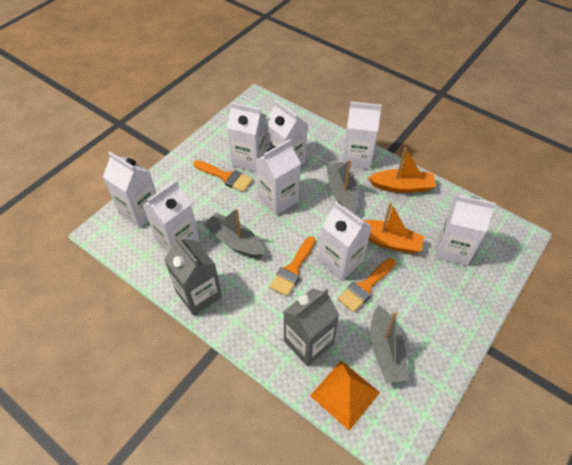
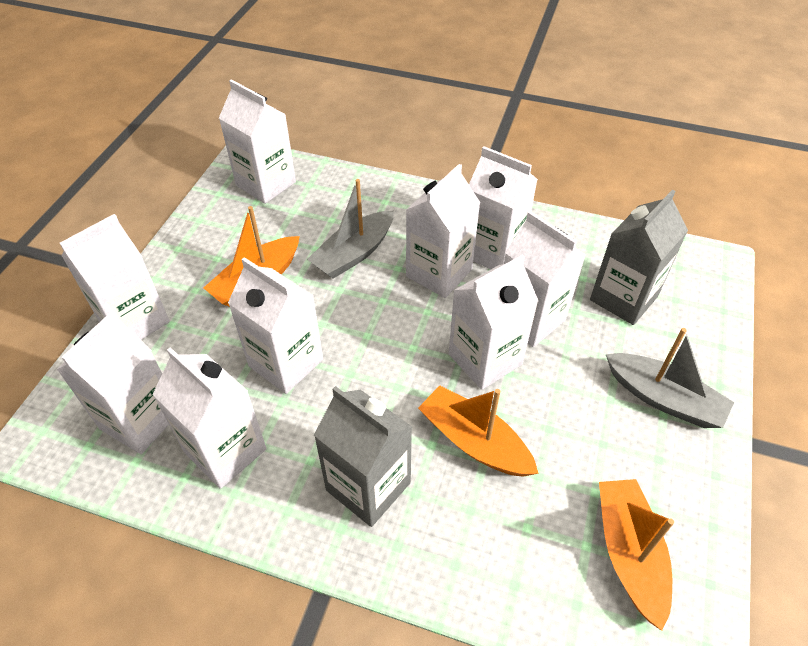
grey boat: 3 -> 2
orange boat: 2 -> 3
orange brush: 3 -> 0
orange pyramid: 1 -> 0
white carton: 8 -> 9

